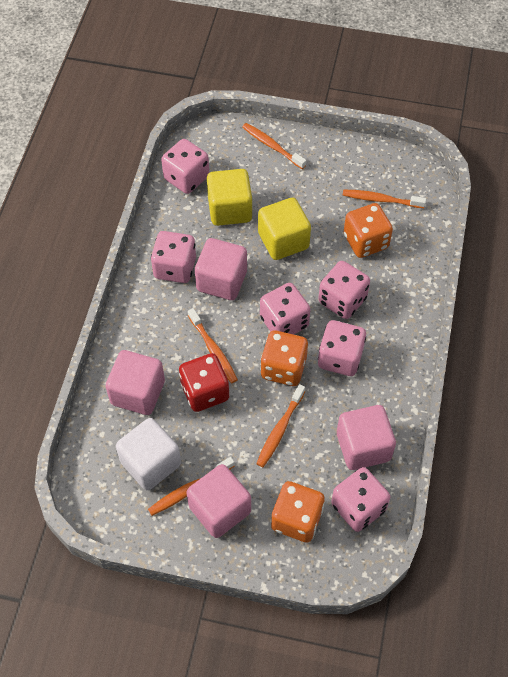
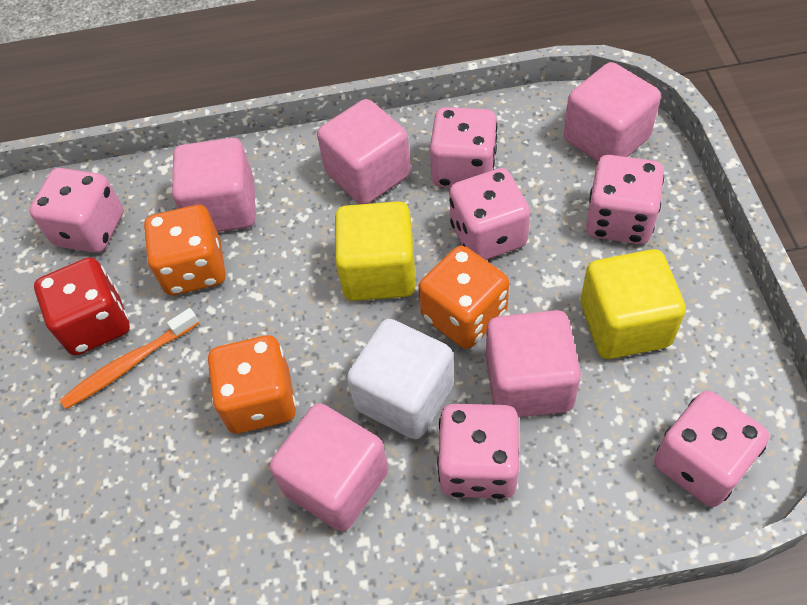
orange toothbrush: 5 -> 1
pink cube: 4 -> 5

